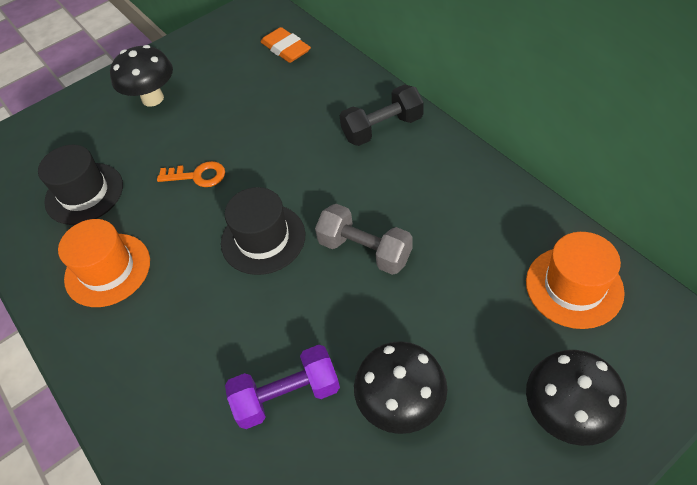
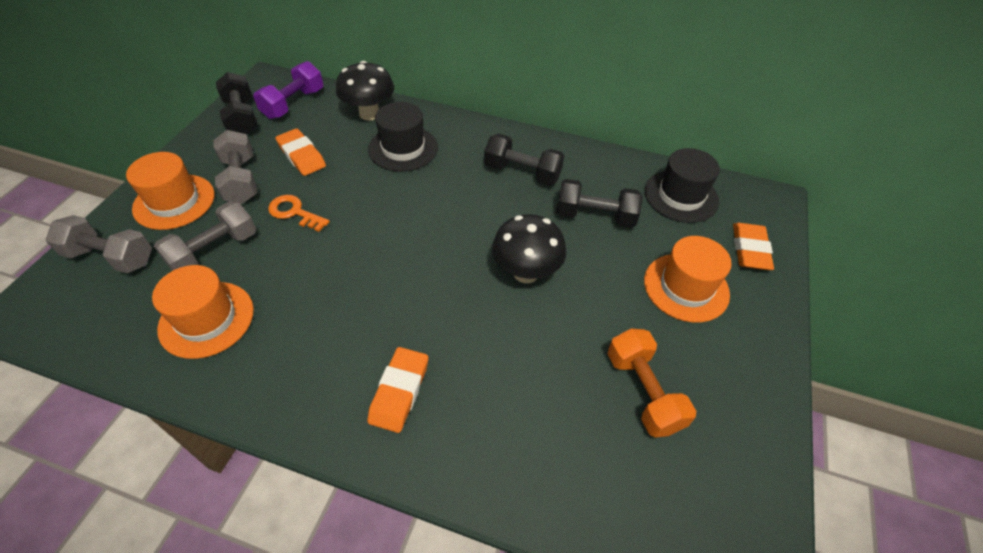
black dumbbell: 1 -> 3
black mushroom: 3 -> 2
grey dumbbell: 1 -> 3
orange dumbbell: 0 -> 1
orange eraser: 1 -> 3
orange hat: 2 -> 3

